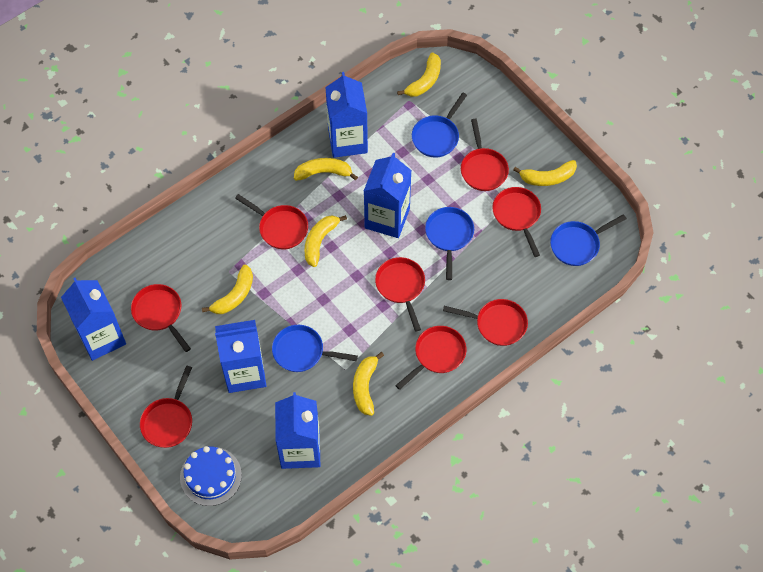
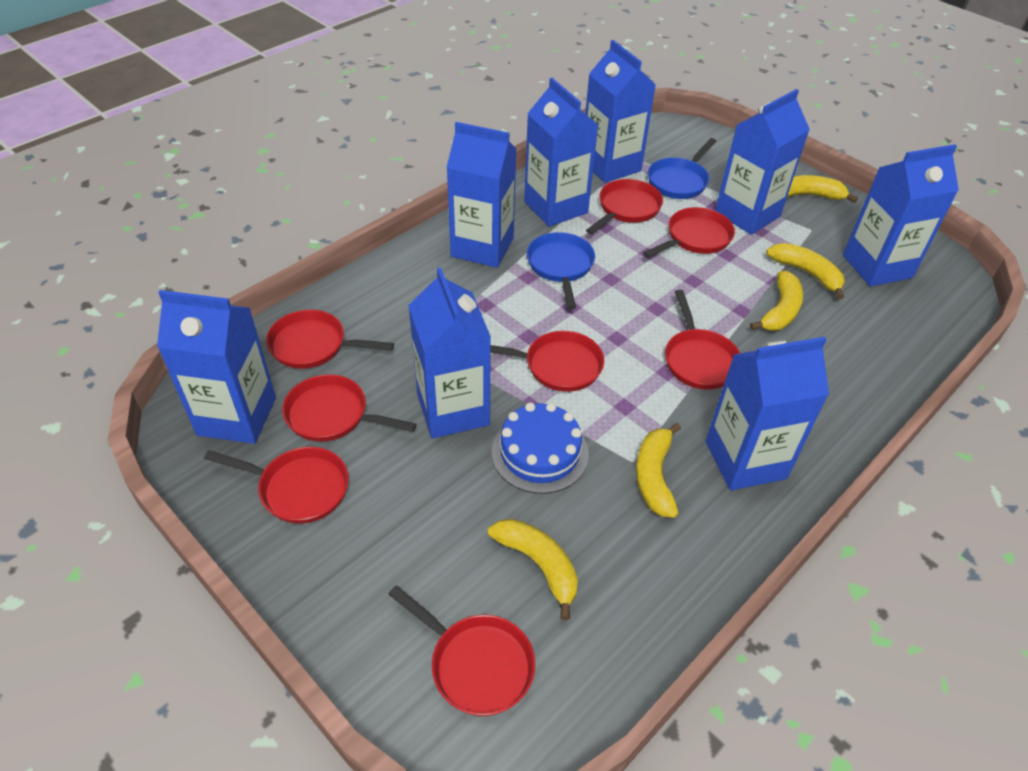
blue carton: 5 -> 8
blue pan: 4 -> 2
yellow banana: 6 -> 5

